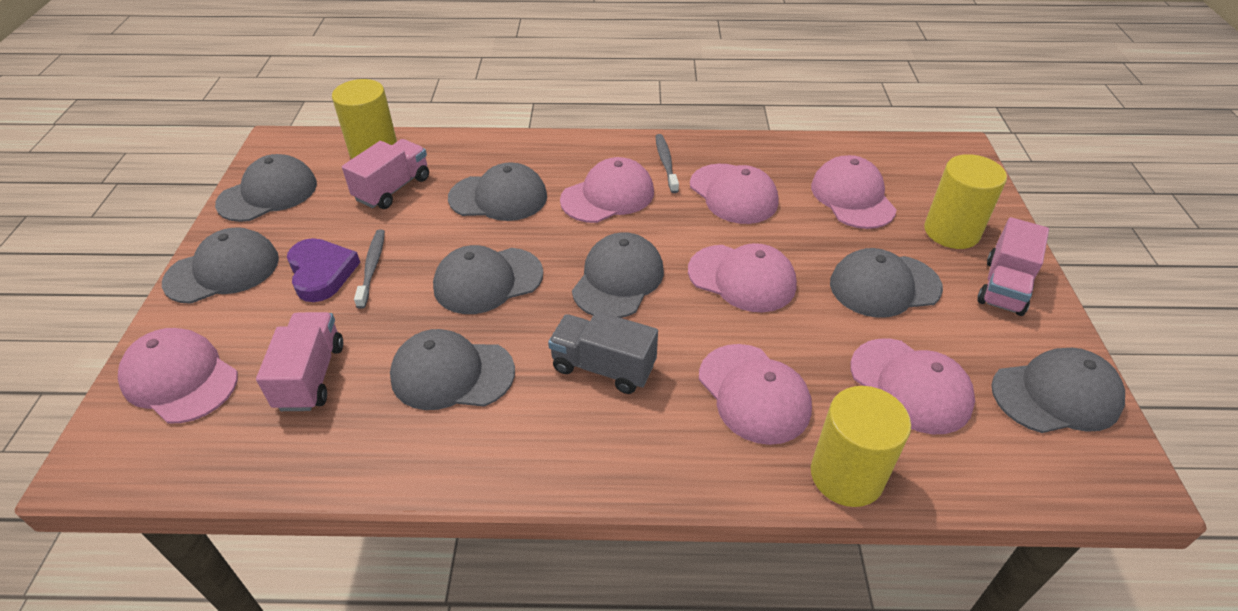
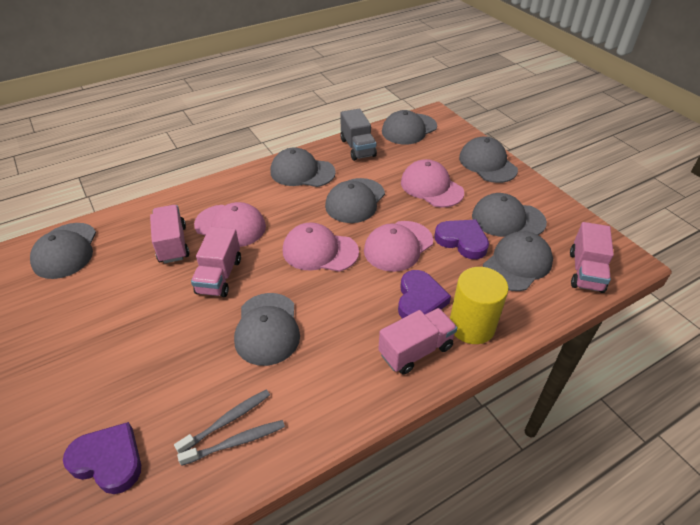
pink cap: 7 -> 4
pink truck: 3 -> 4
purple heart: 1 -> 3
yellow cylinder: 3 -> 1

